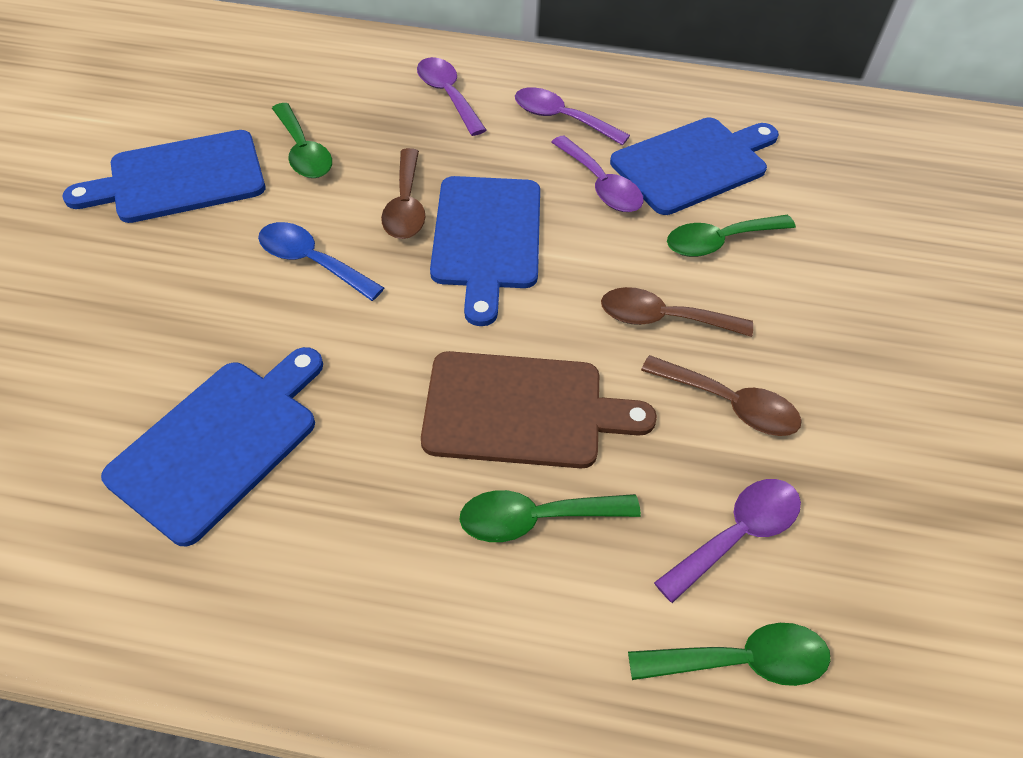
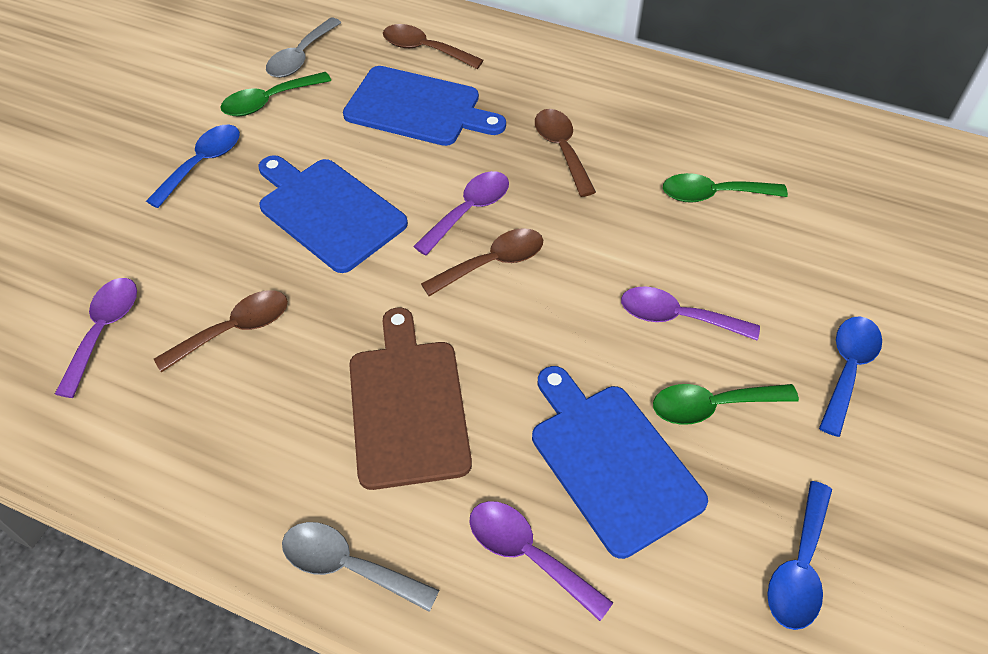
blue cutting board: 4 -> 3
blue spoon: 1 -> 3
brown spoon: 3 -> 4
green spoon: 4 -> 3
grey spoon: 0 -> 2

